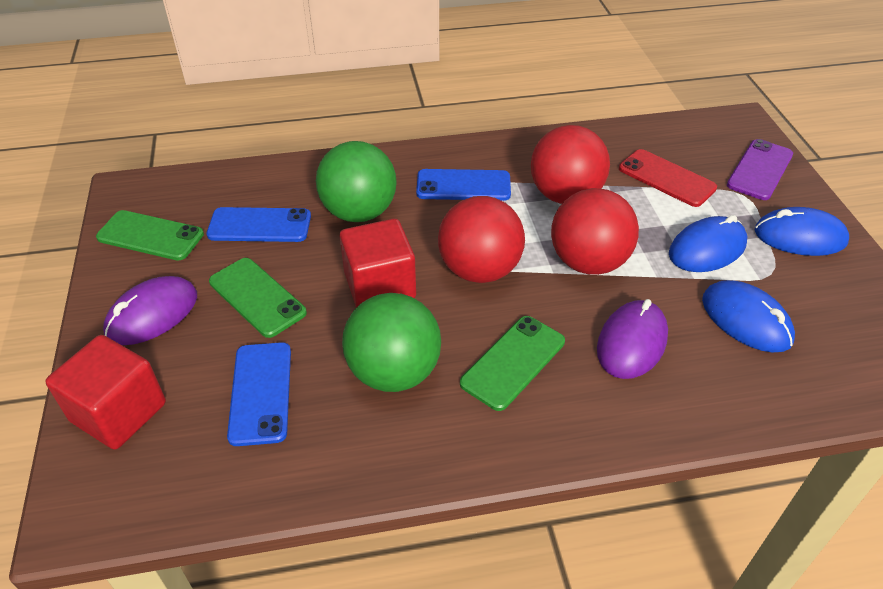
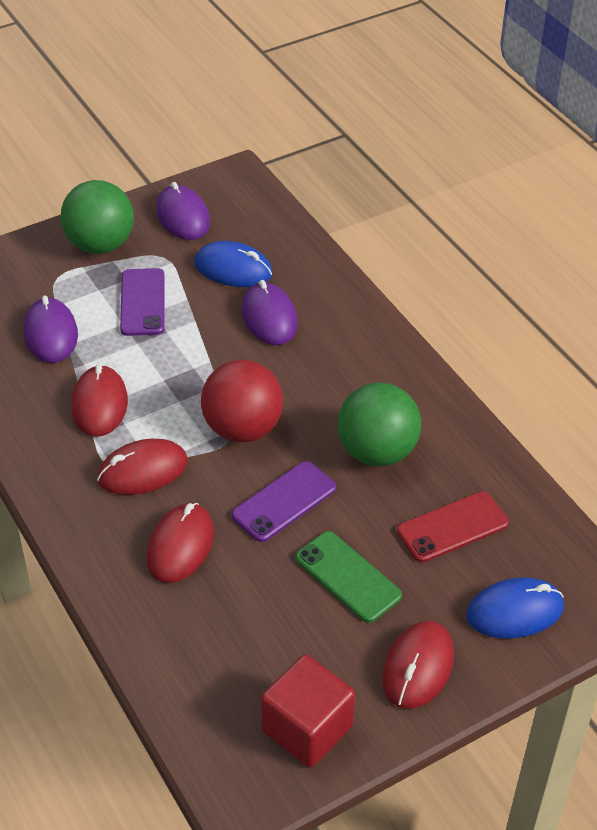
blue mouse: 3 -> 2
blue phone: 3 -> 0
green phone: 3 -> 1
purple mouse: 2 -> 3
purple phone: 1 -> 2
red ball: 3 -> 1
red cube: 2 -> 1
red mouse: 0 -> 4

